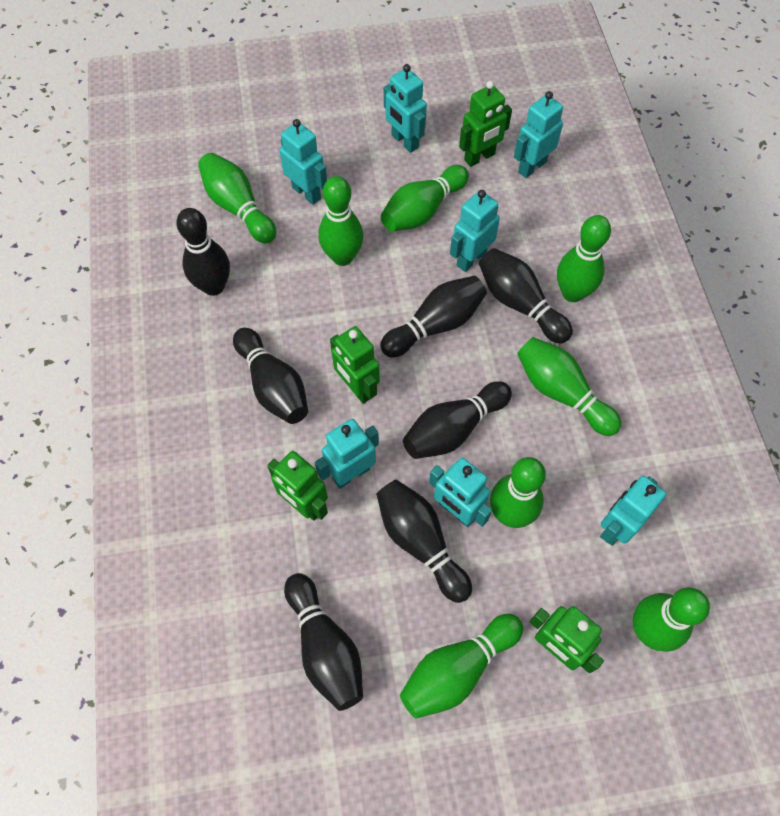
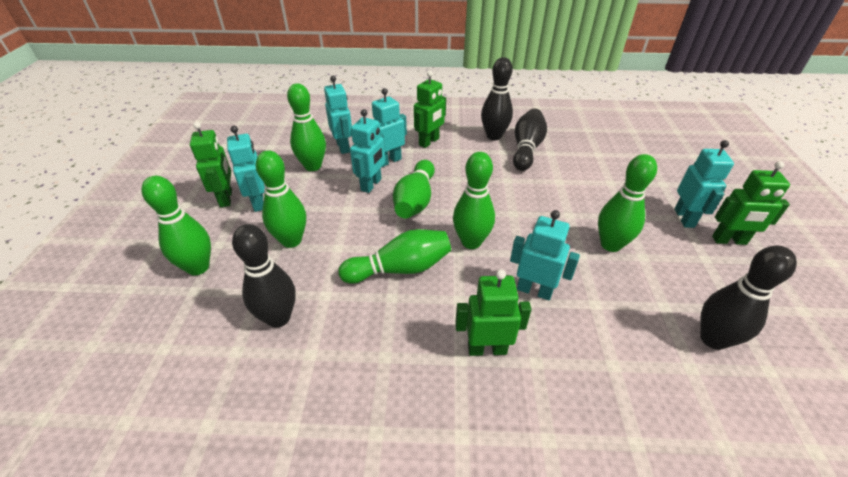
black bowling pin: 7 -> 4
green bowling pin: 8 -> 7
turquoise robot: 7 -> 6

